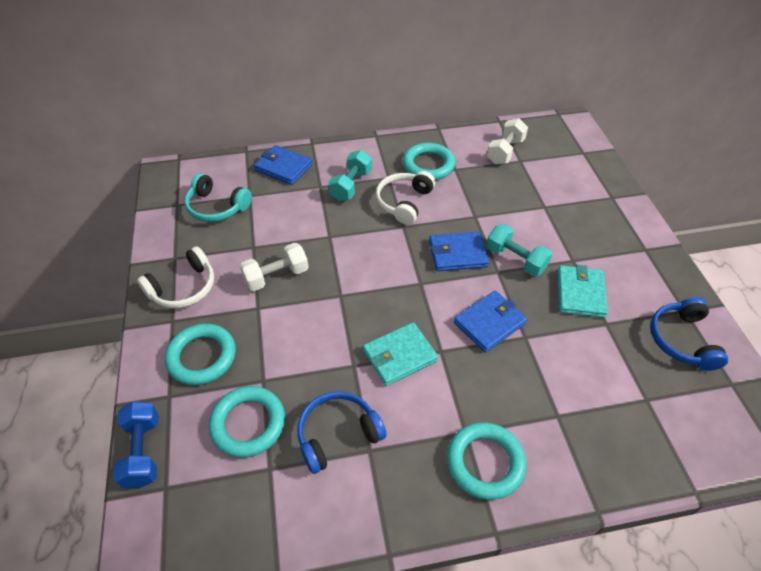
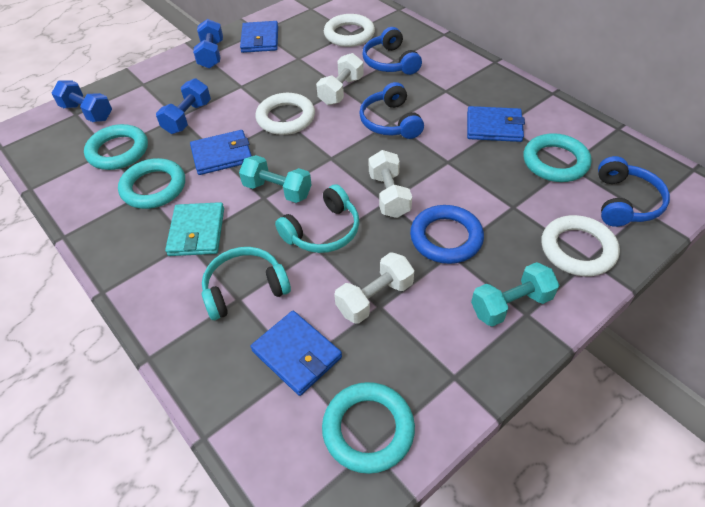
blue dumbbell: 1 -> 3
blue headphones: 2 -> 3
blue ring: 0 -> 1
blue wallet: 3 -> 4
turquoise headphones: 1 -> 2
turquoise wallet: 2 -> 1
white dumbbell: 2 -> 3
white headphones: 2 -> 0
white ring: 0 -> 3

